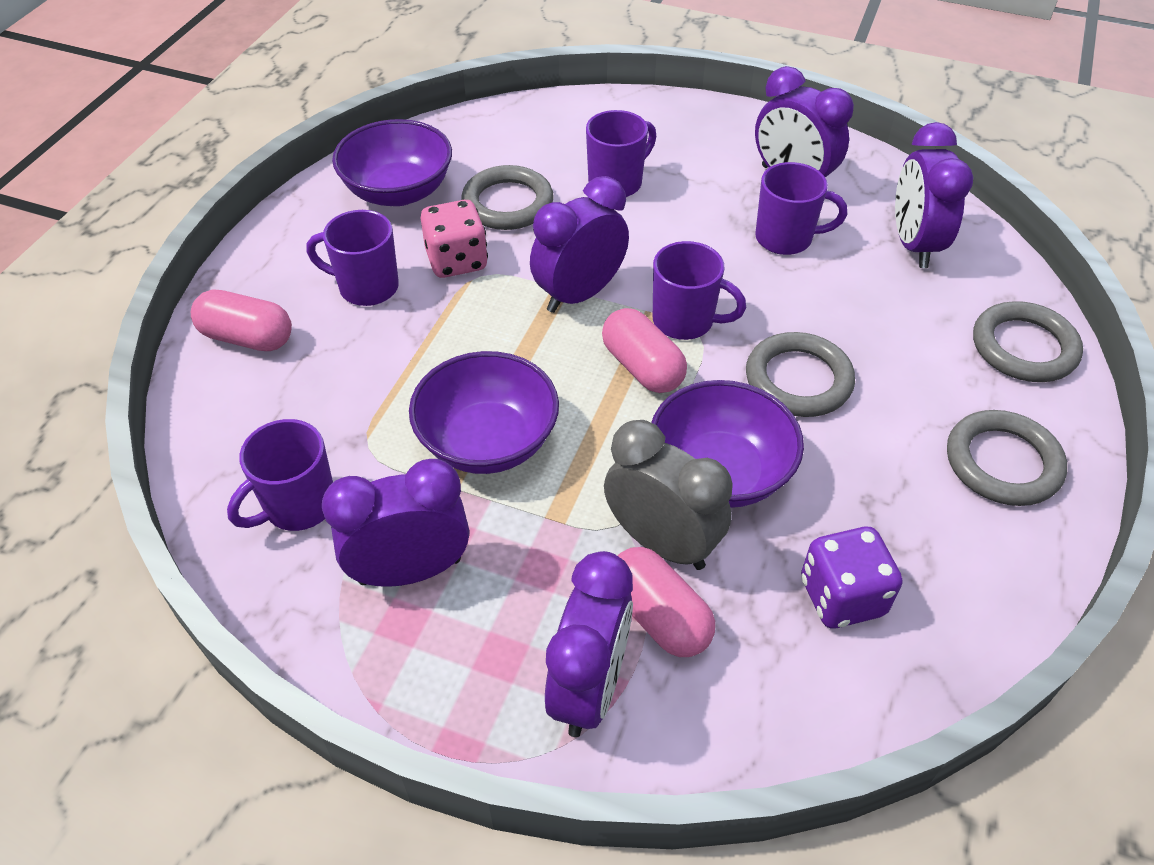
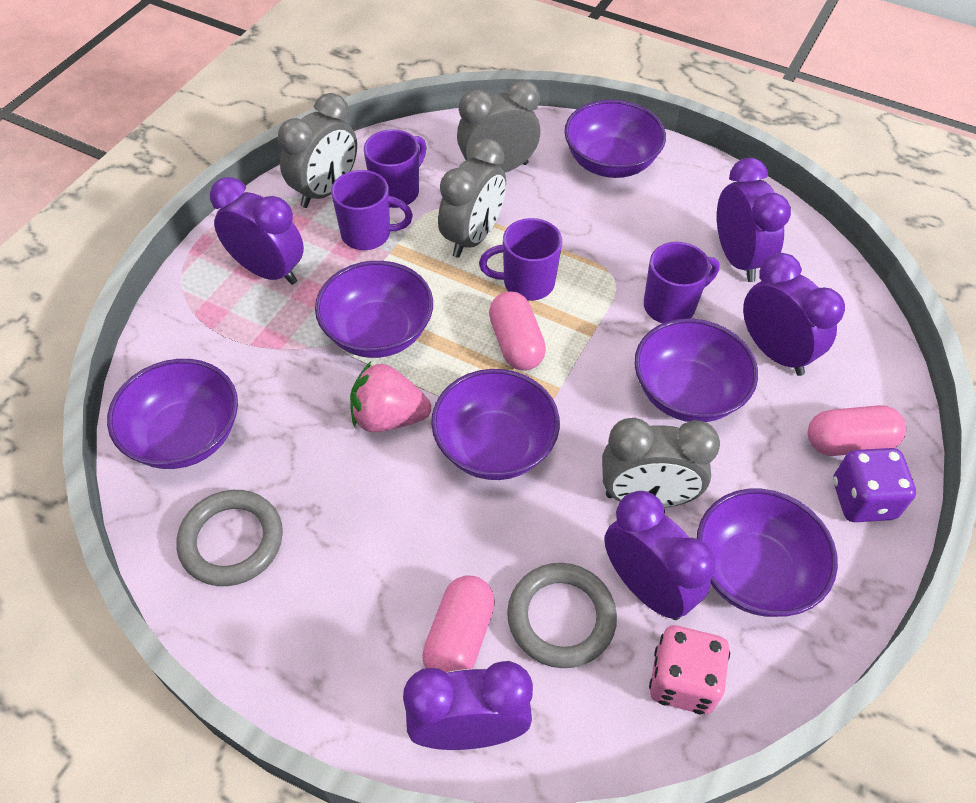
grey clock: 1 -> 4
grey ring: 4 -> 2
pink strawberry: 0 -> 1
purple bowl: 3 -> 6
purple mug: 5 -> 4

